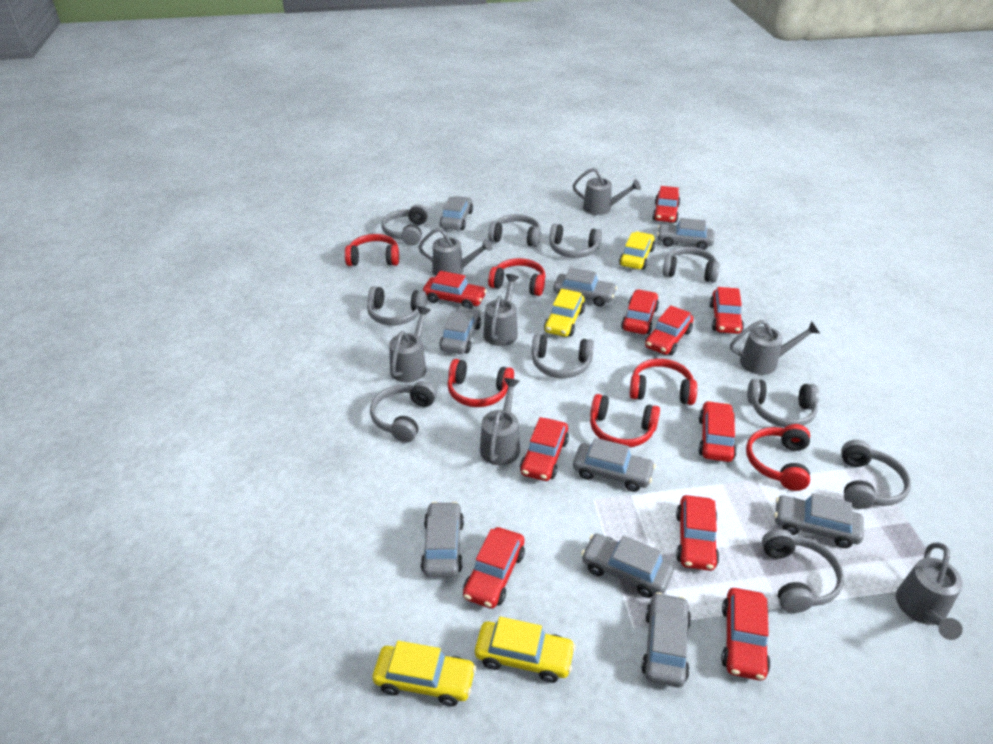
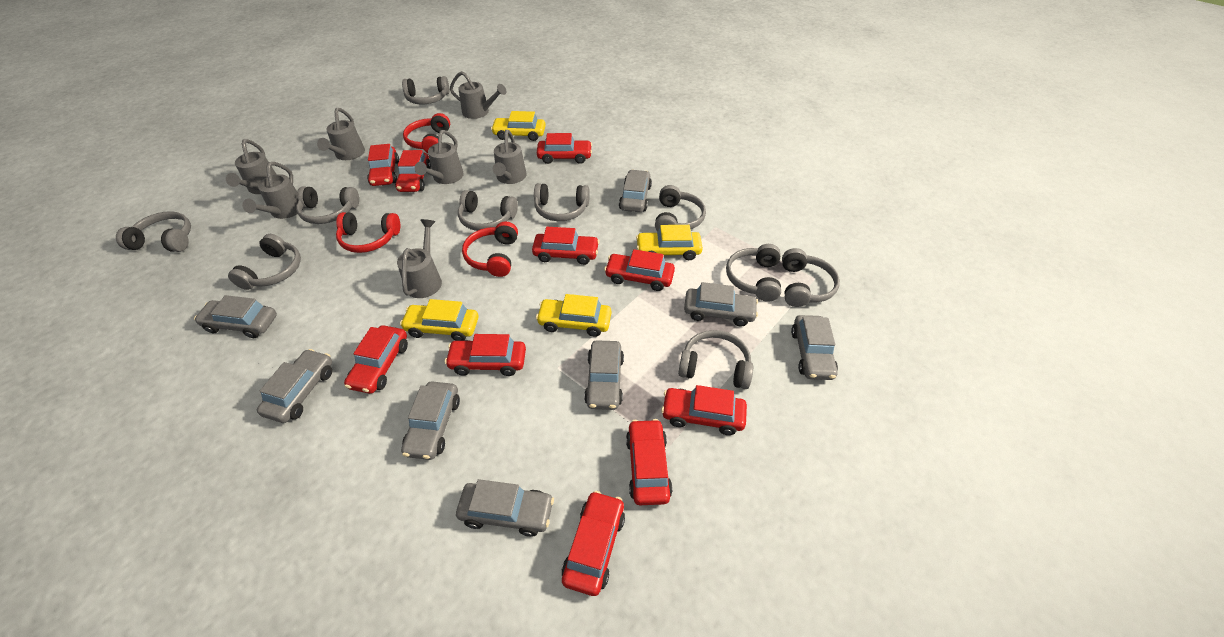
grey car: 9 -> 8
red headphones: 6 -> 3

